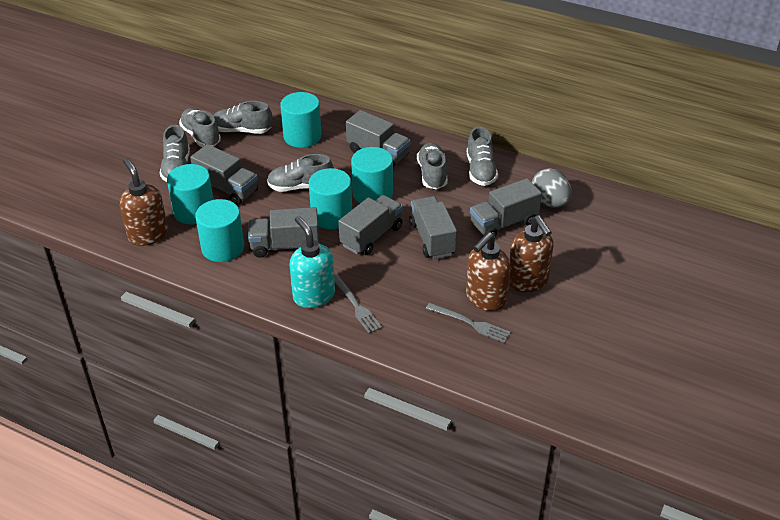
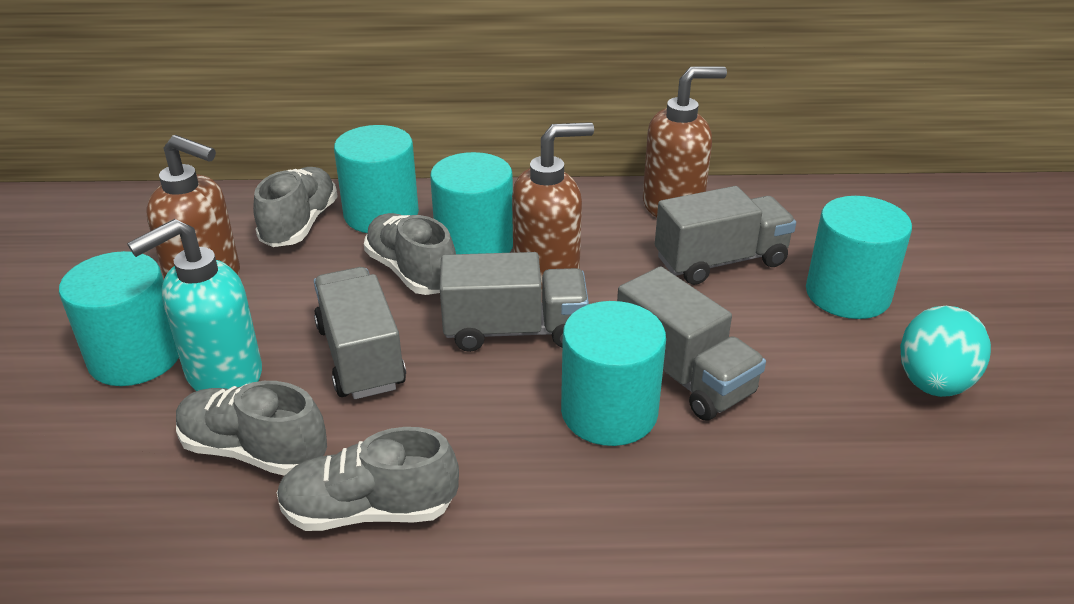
grey egg: 1 -> 0
grey fork: 2 -> 0
grey shoe: 6 -> 4
grey truck: 6 -> 4
turquoise egg: 0 -> 1

